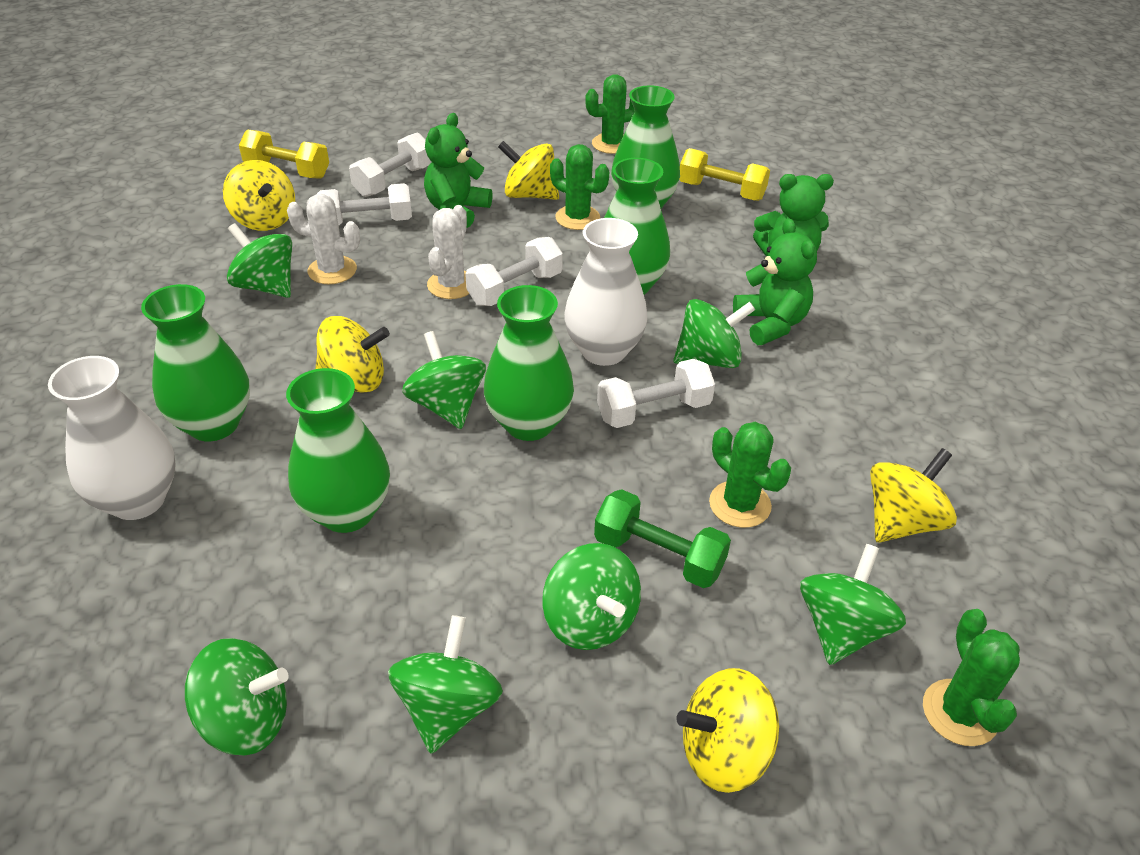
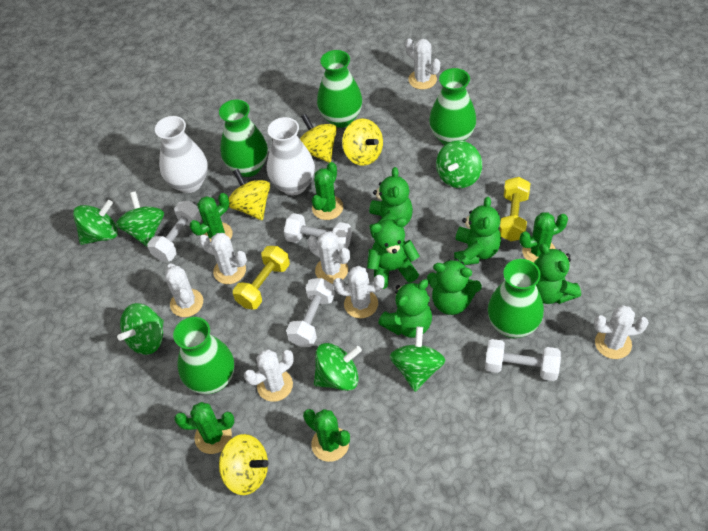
green cactus: 4 -> 5
green dumbbell: 1 -> 0
green spinning top: 7 -> 6
green teddy bear: 3 -> 6
white cactus: 2 -> 7
yellow spinning top: 5 -> 4

